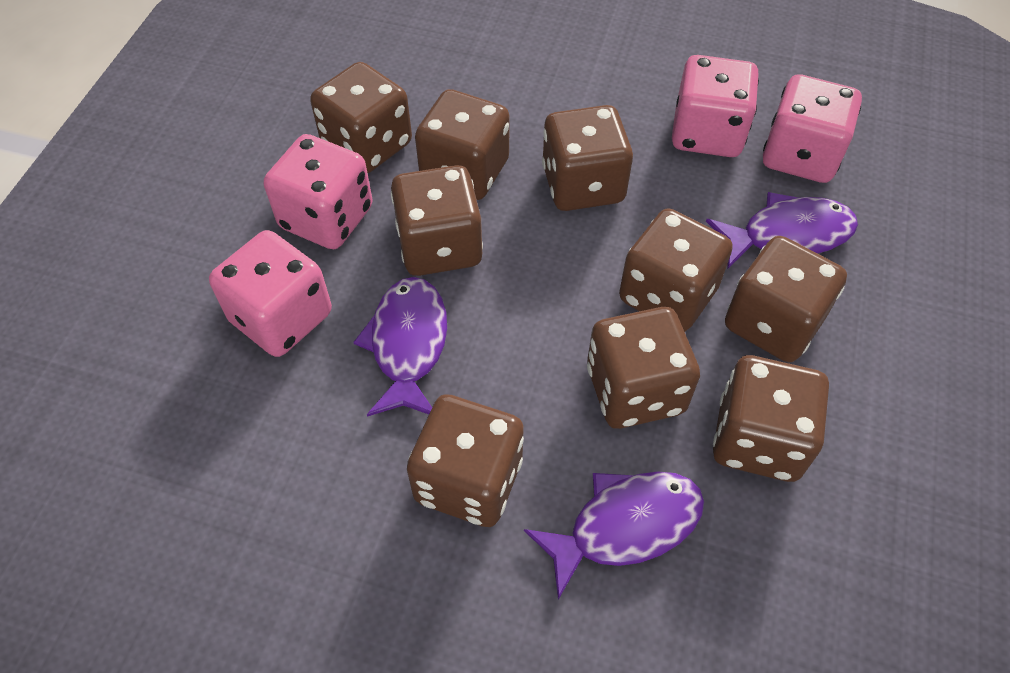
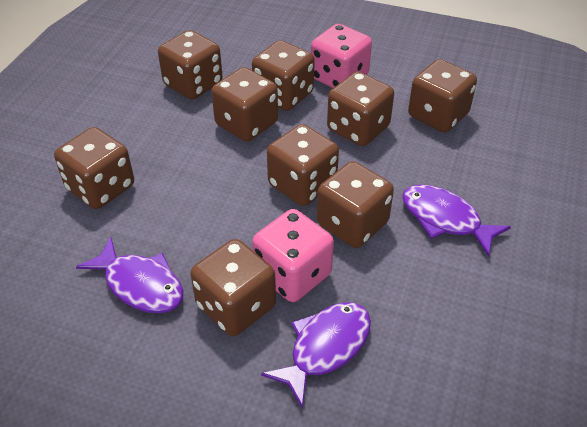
pink dice: 4 -> 2

